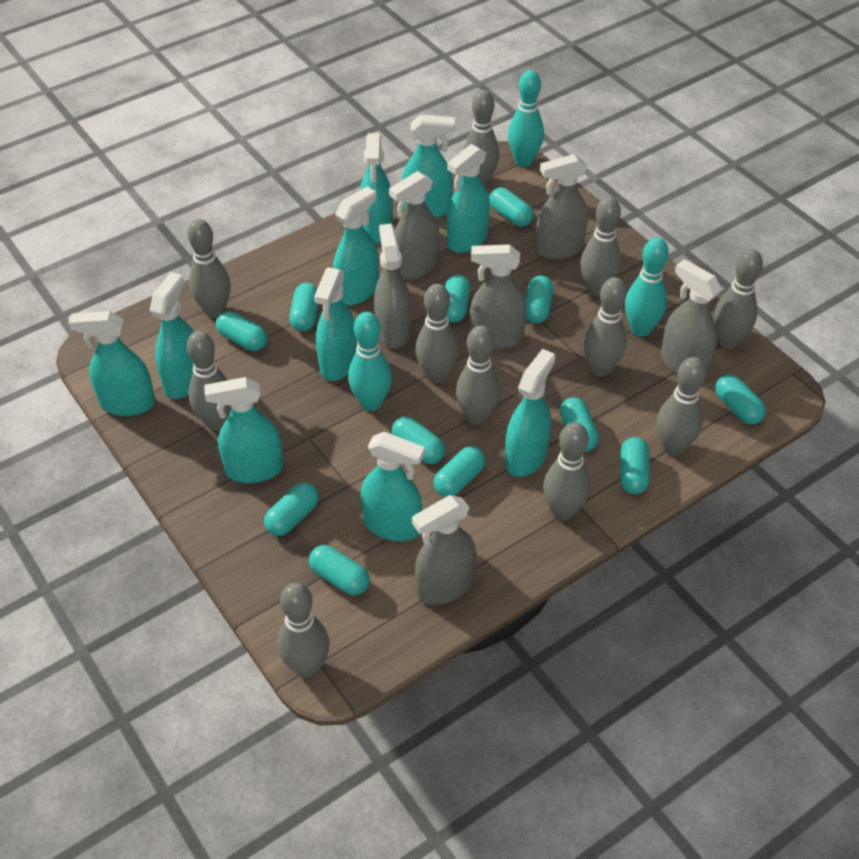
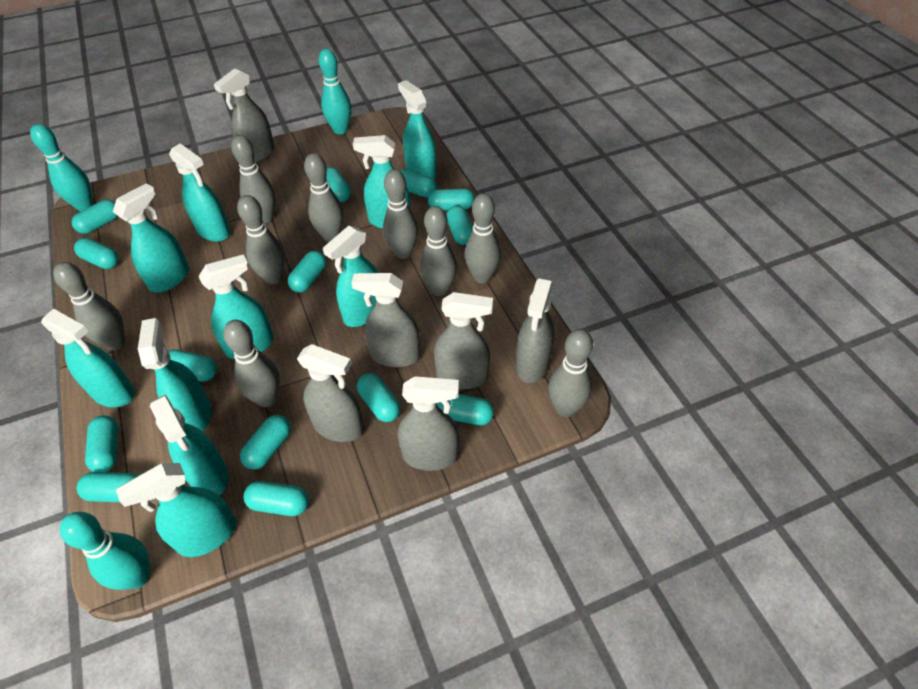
grey bowling pin: 11 -> 9
turquoise capsule: 12 -> 14

